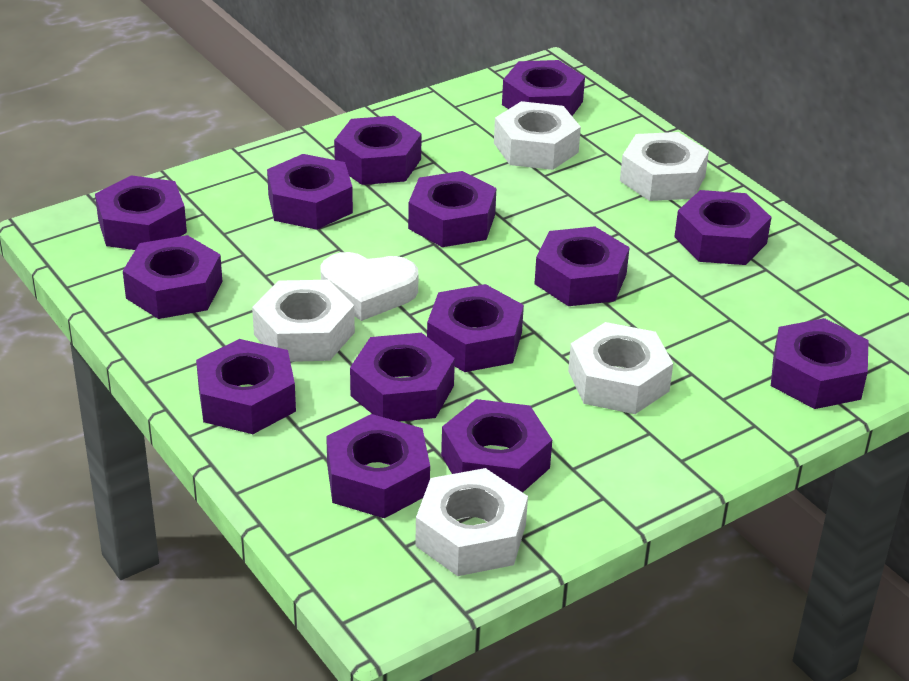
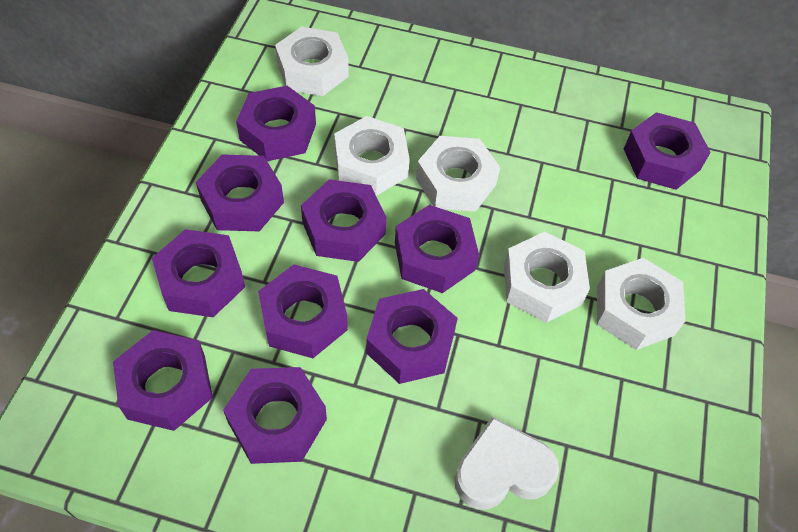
purple nut: 14 -> 10

